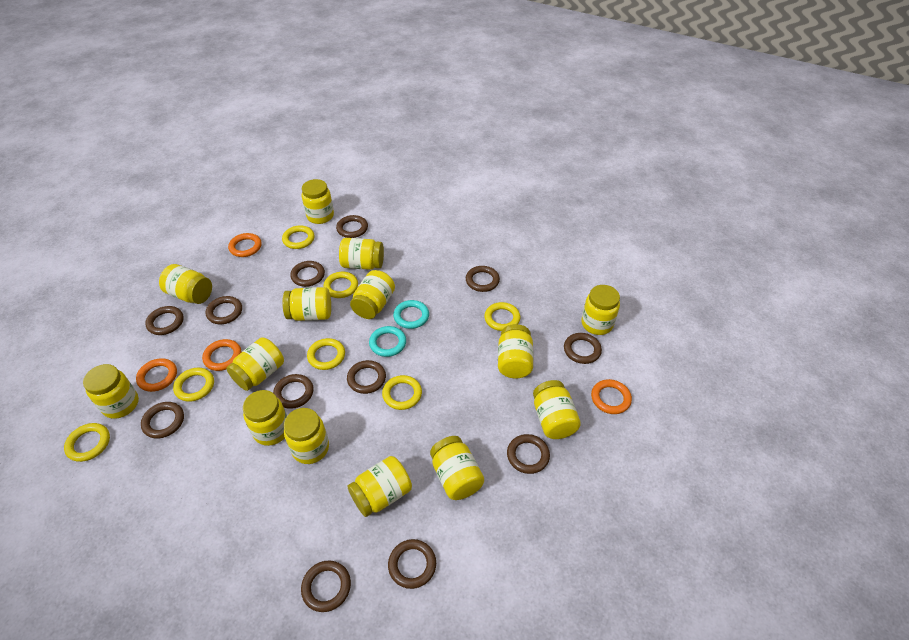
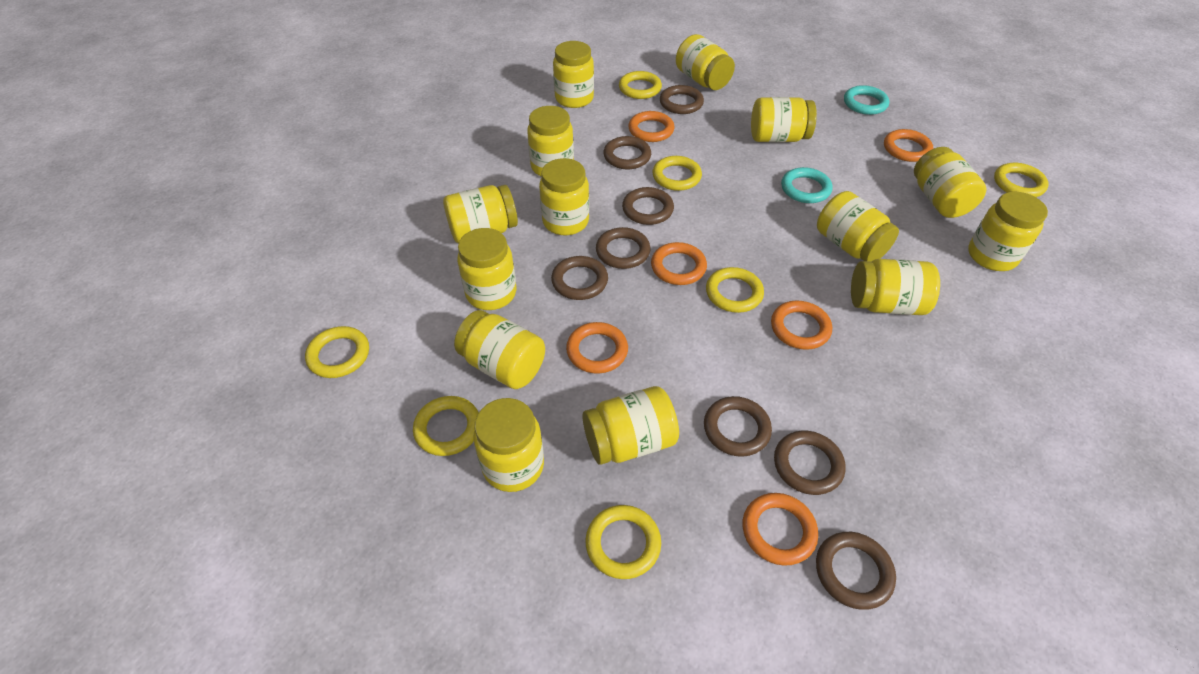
brown ring: 12 -> 8
orange ring: 4 -> 6

